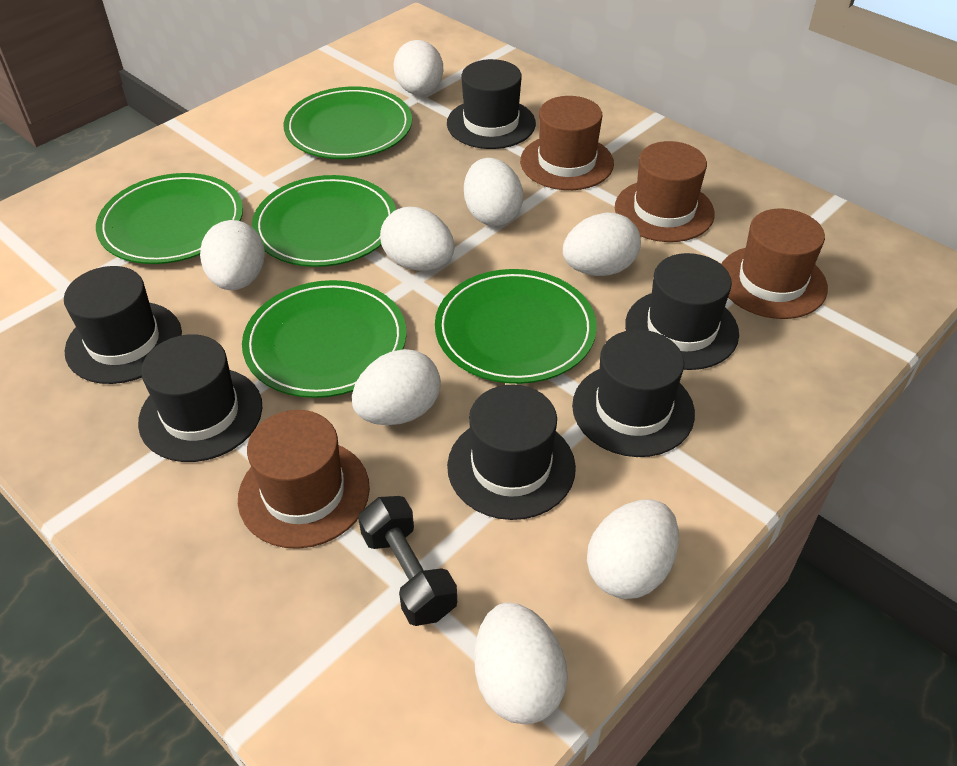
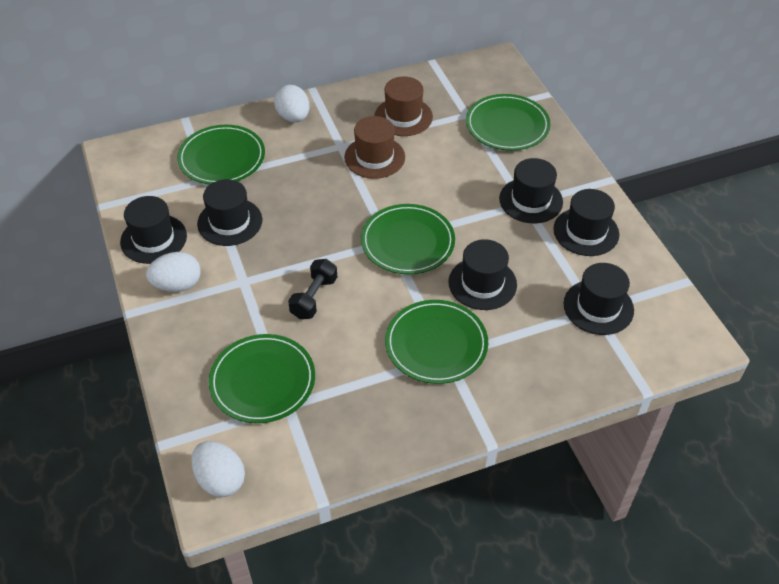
brown hat: 4 -> 2
white egg: 8 -> 3

